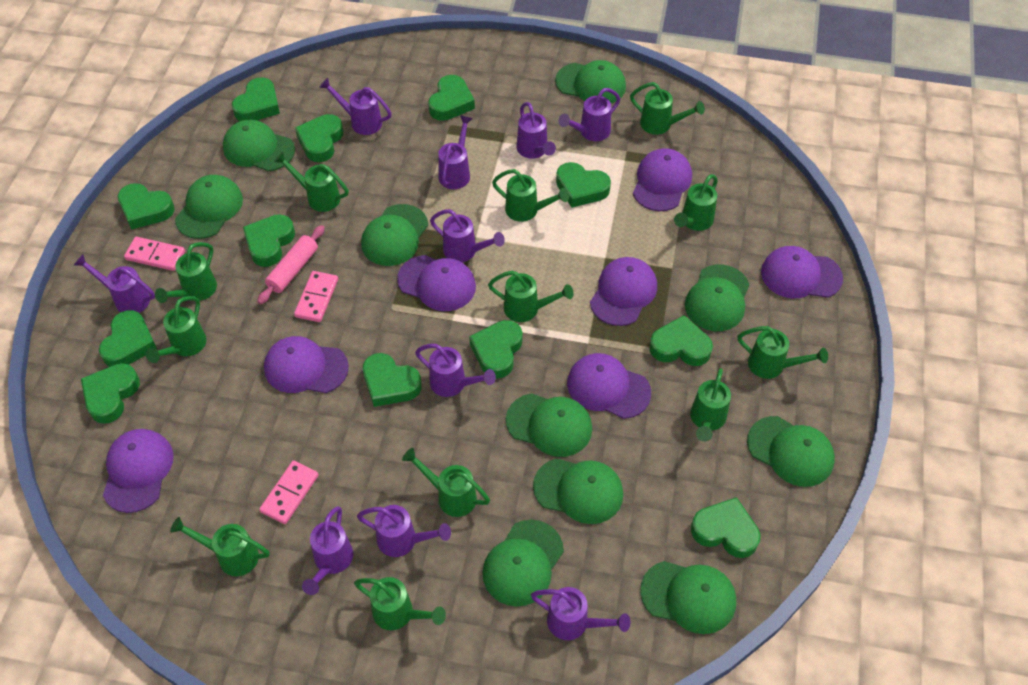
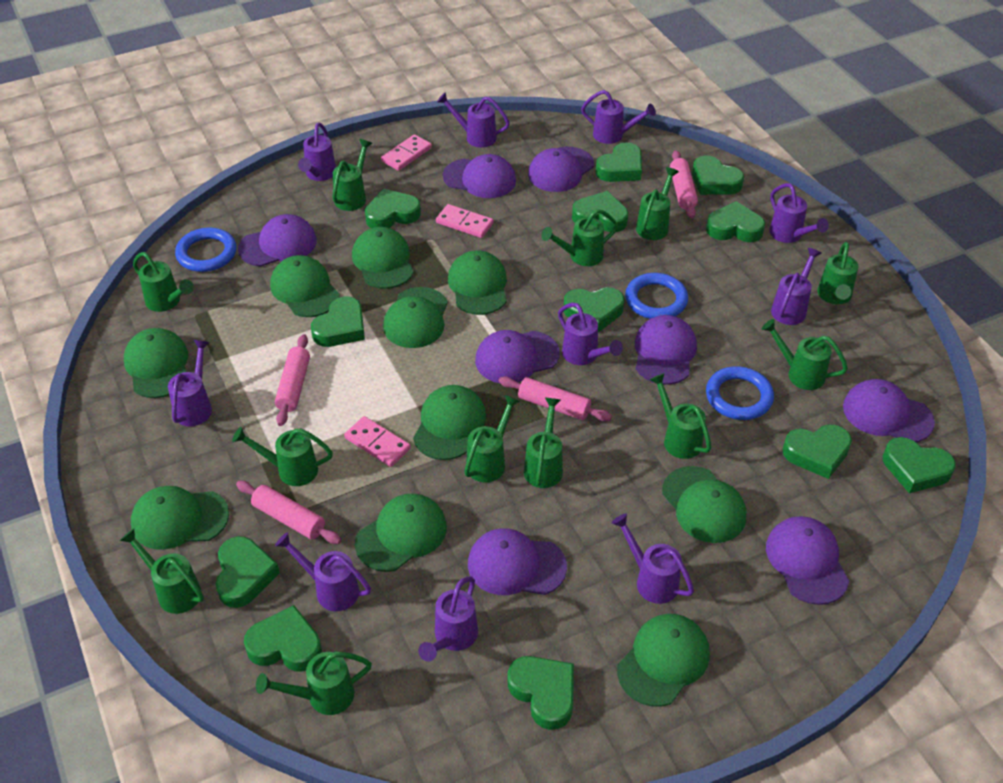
blue ring: 0 -> 3
pink rolling pin: 1 -> 4
purple cap: 7 -> 8

